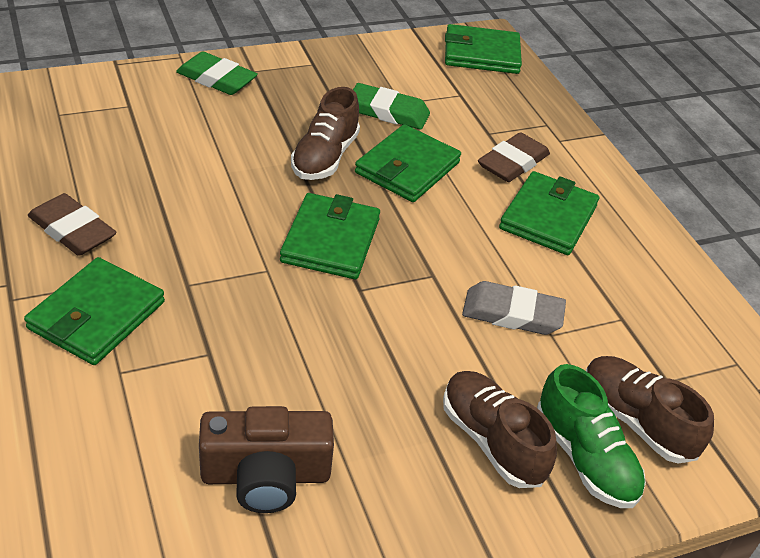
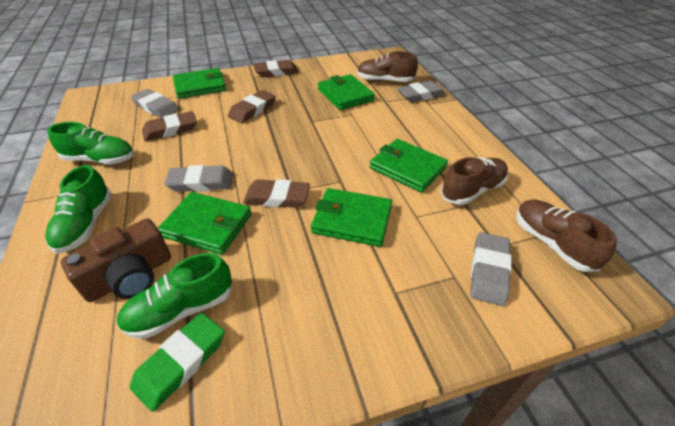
brown eraser: 2 -> 4
green eraser: 2 -> 1
green shoe: 1 -> 3
grey eraser: 1 -> 4

